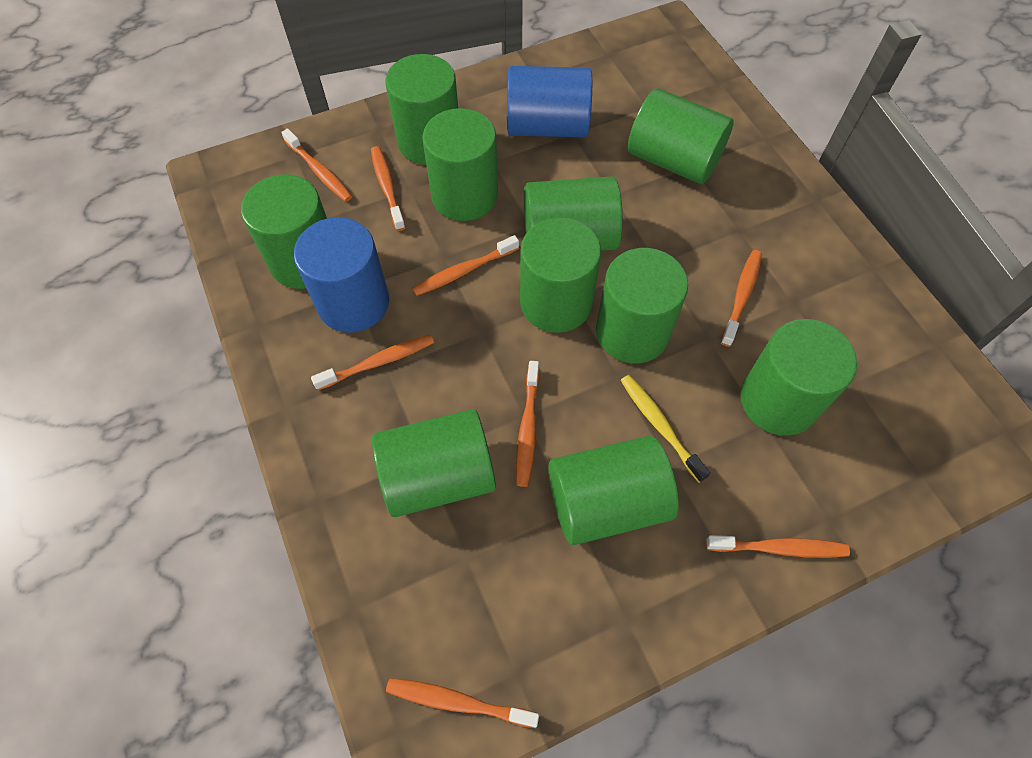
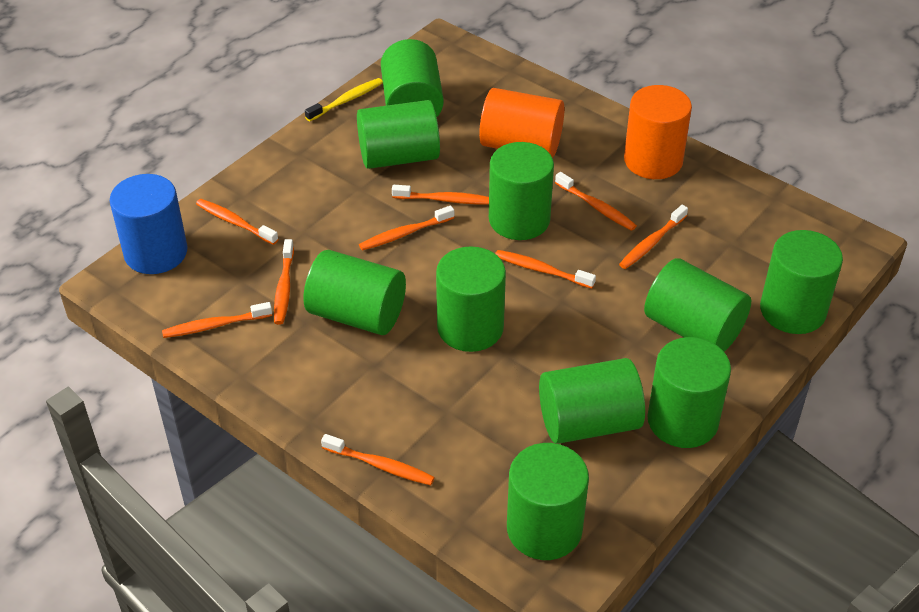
blue cylinder: 2 -> 1
orange cylinder: 0 -> 2
orange toothbrush: 8 -> 9

